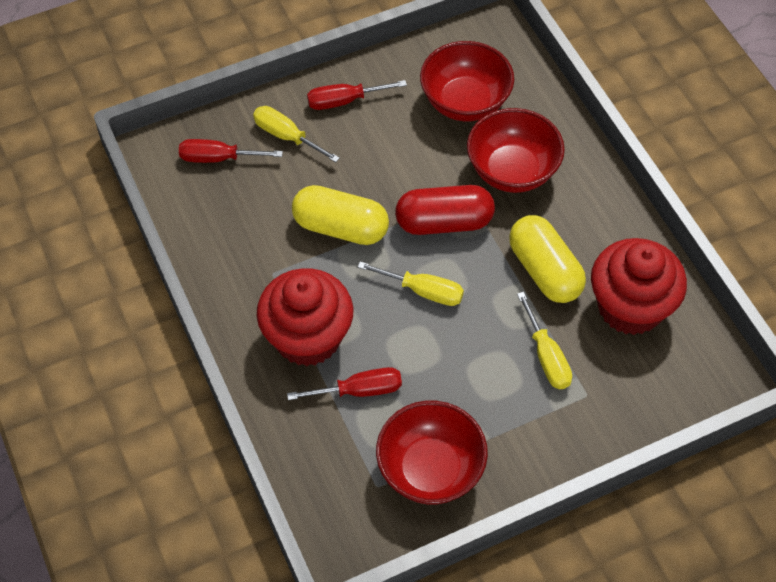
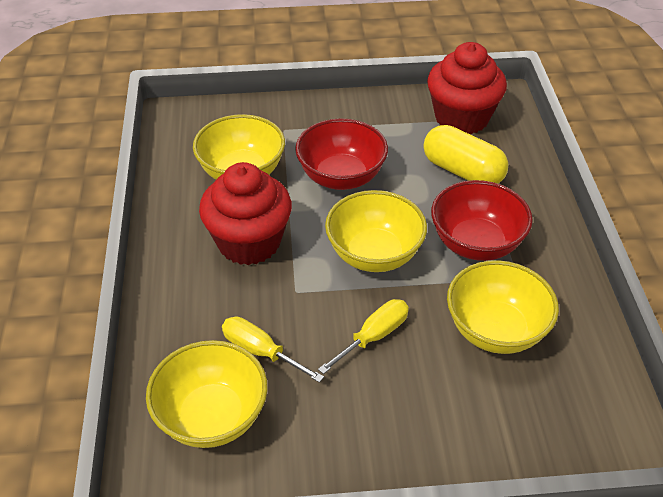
red bowl: 3 -> 2
red capsule: 1 -> 0
red screwdriver: 3 -> 0
yellow bowl: 0 -> 4
yellow capsule: 2 -> 1
yellow screwdriver: 3 -> 2

